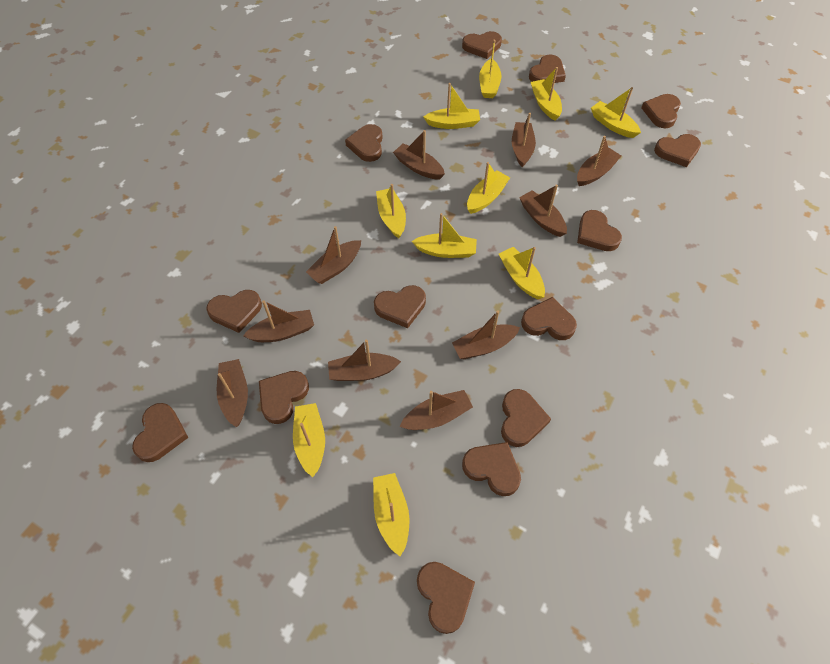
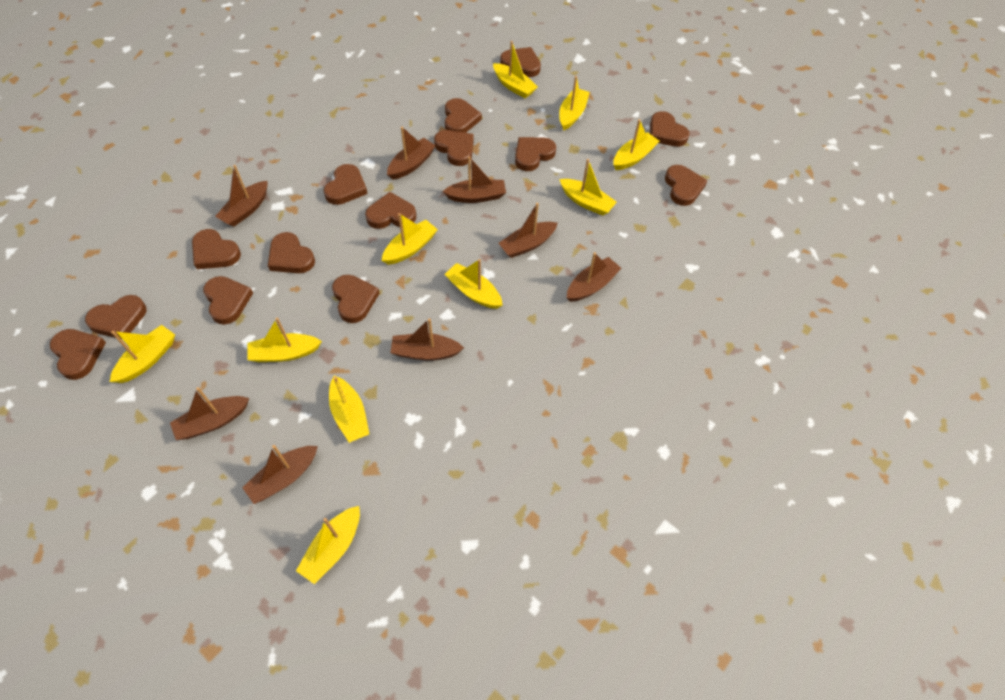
brown boat: 10 -> 8

